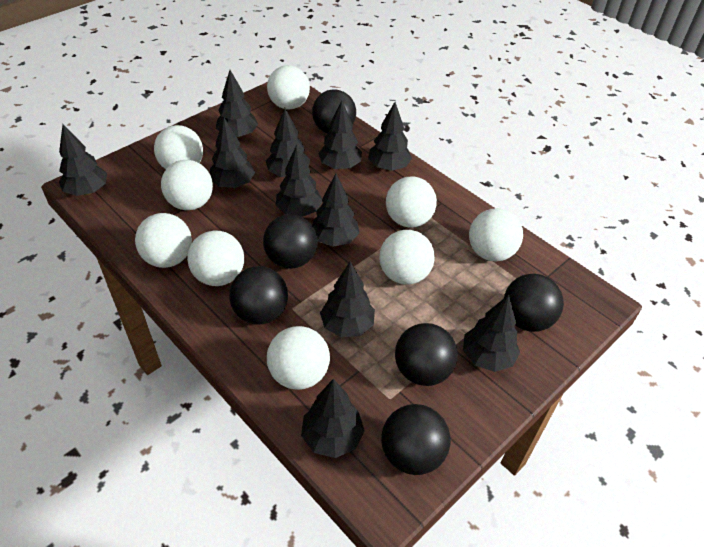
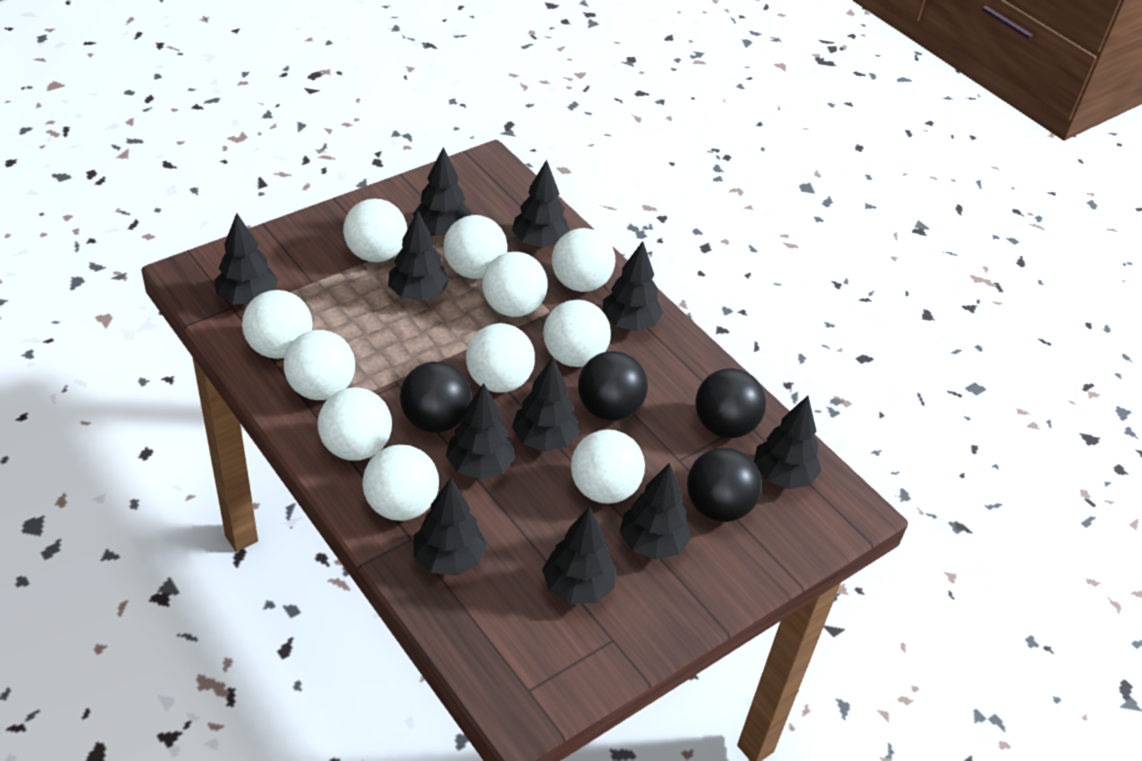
black ball: 6 -> 4
white ball: 9 -> 11

